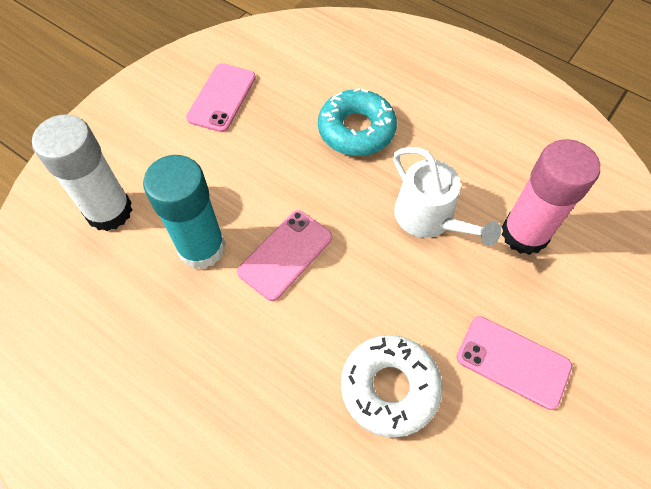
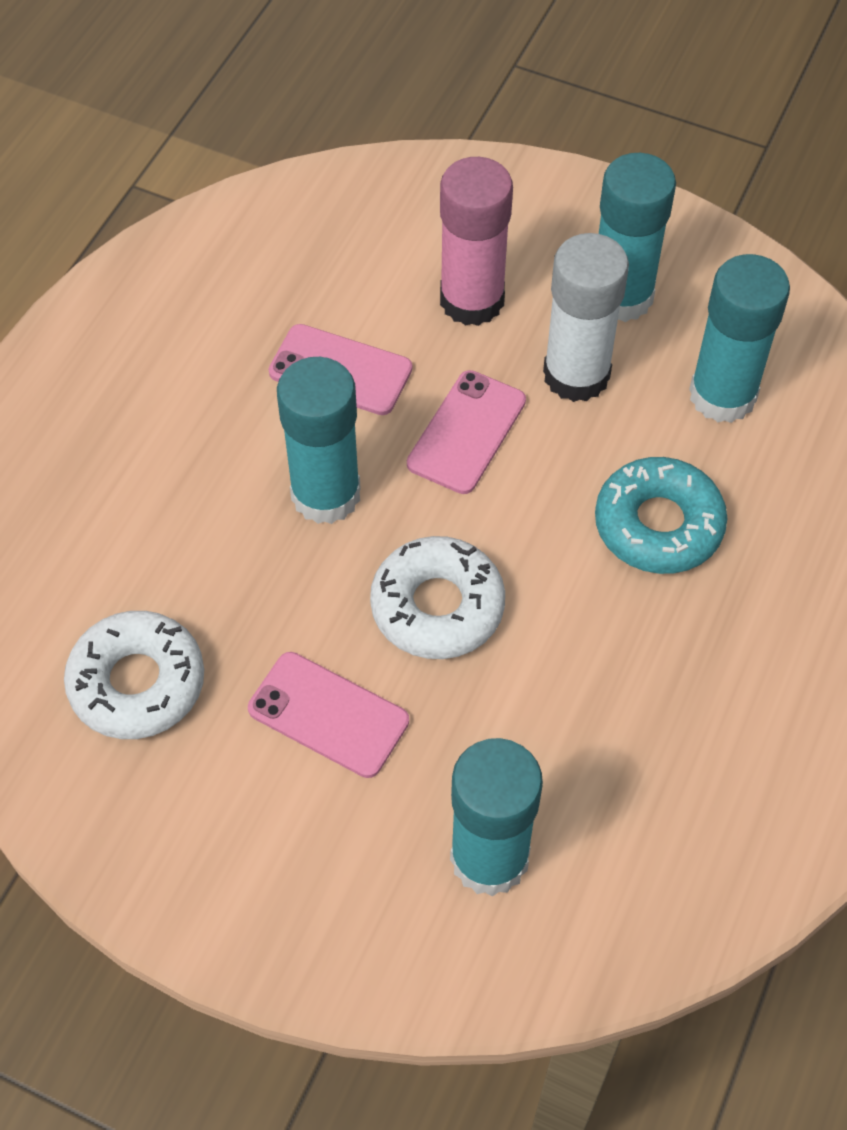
turquoise glue stick: 1 -> 4
white donut: 1 -> 2
white watering can: 1 -> 0

